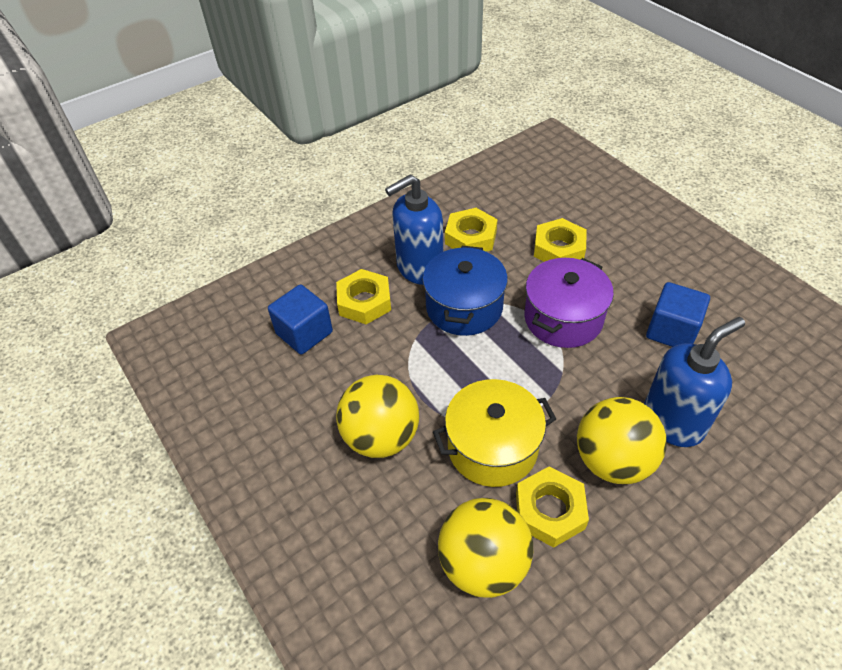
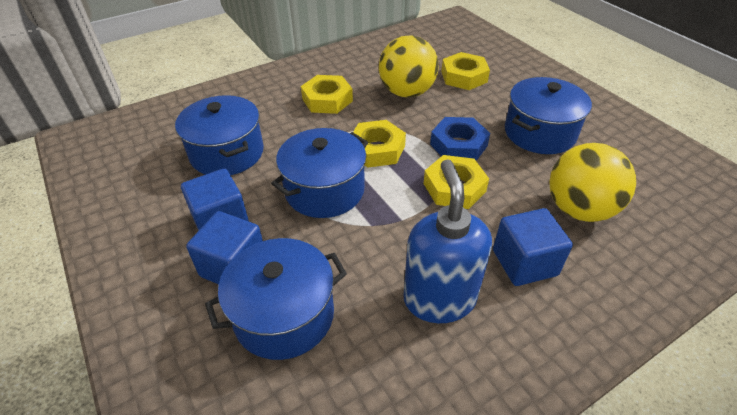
blue cube: 2 -> 3
blue nut: 0 -> 1
blue pot: 1 -> 4
blue soap dispenser: 2 -> 1
purple pot: 1 -> 0
yellow ball: 3 -> 2
yellow pot: 1 -> 0

